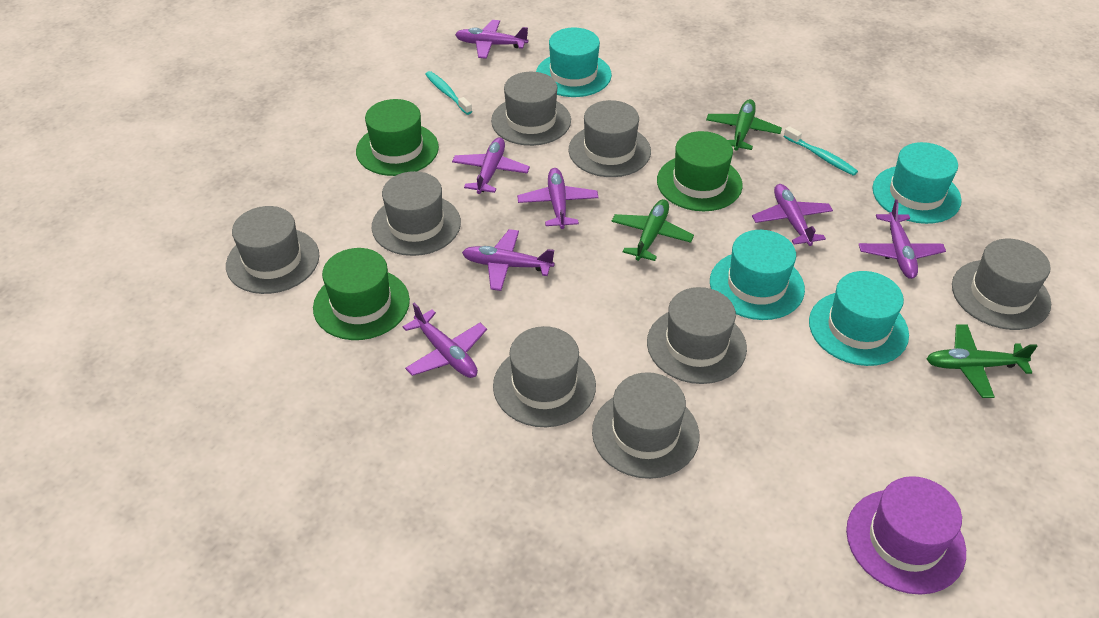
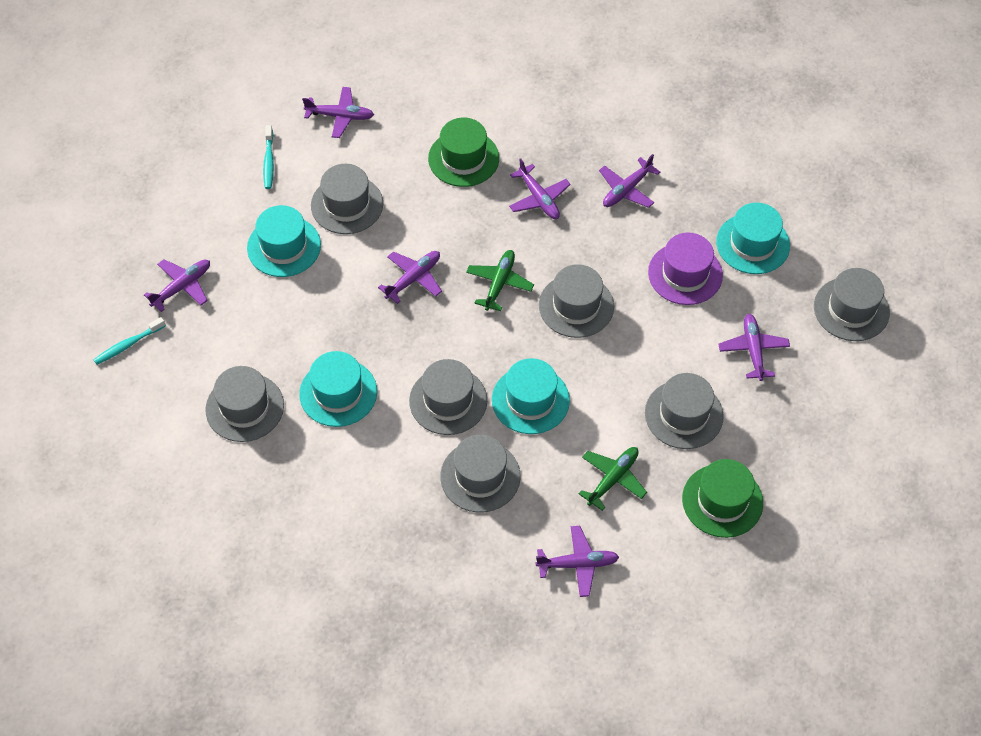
green hat: 3 -> 2
green plane: 3 -> 2
grey hat: 8 -> 7

